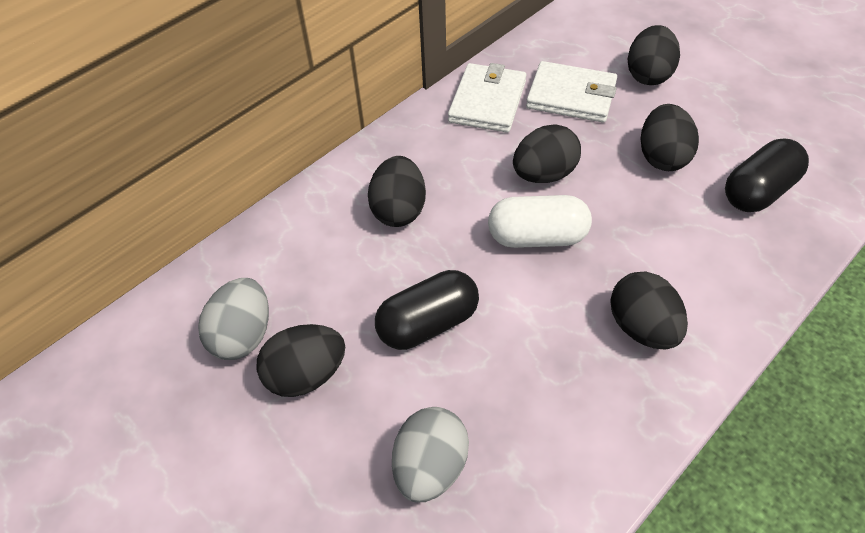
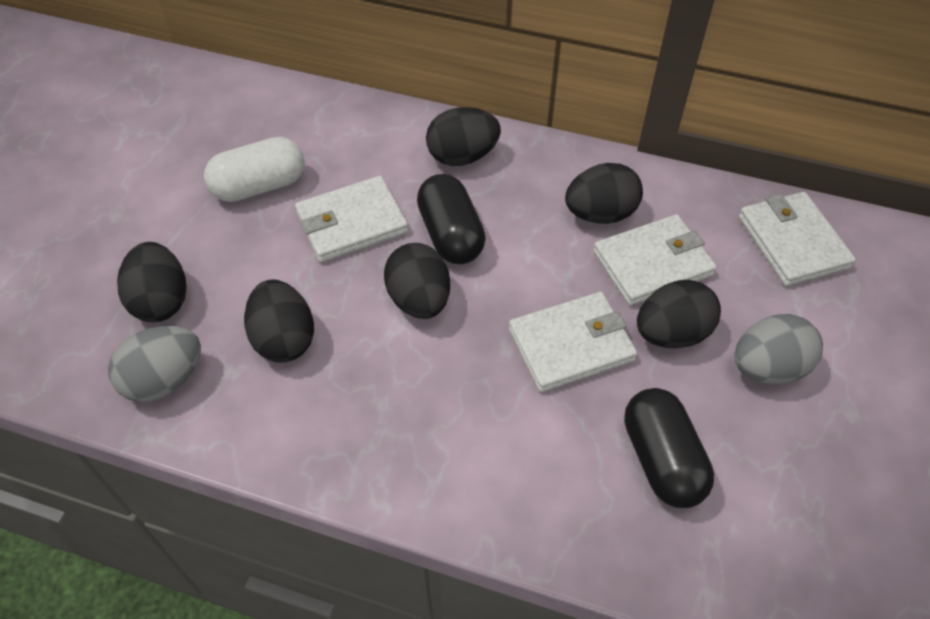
white wallet: 2 -> 4

